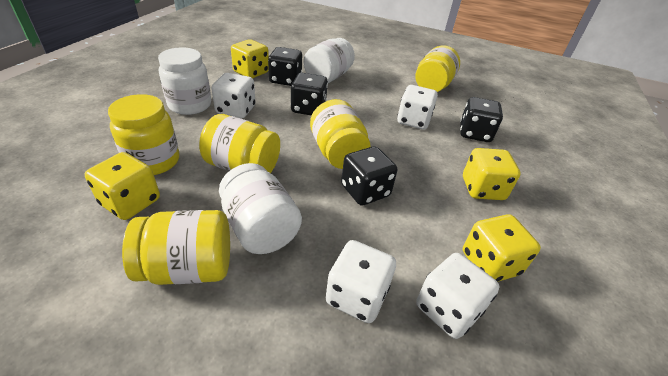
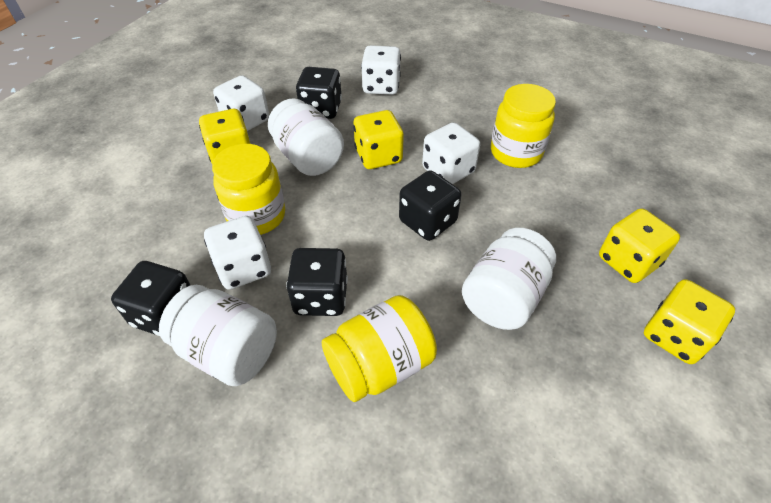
yellow jar: 5 -> 3

